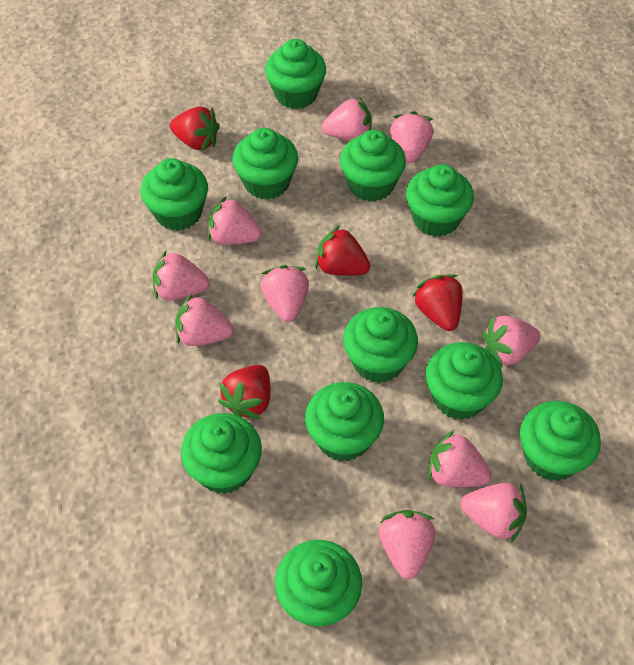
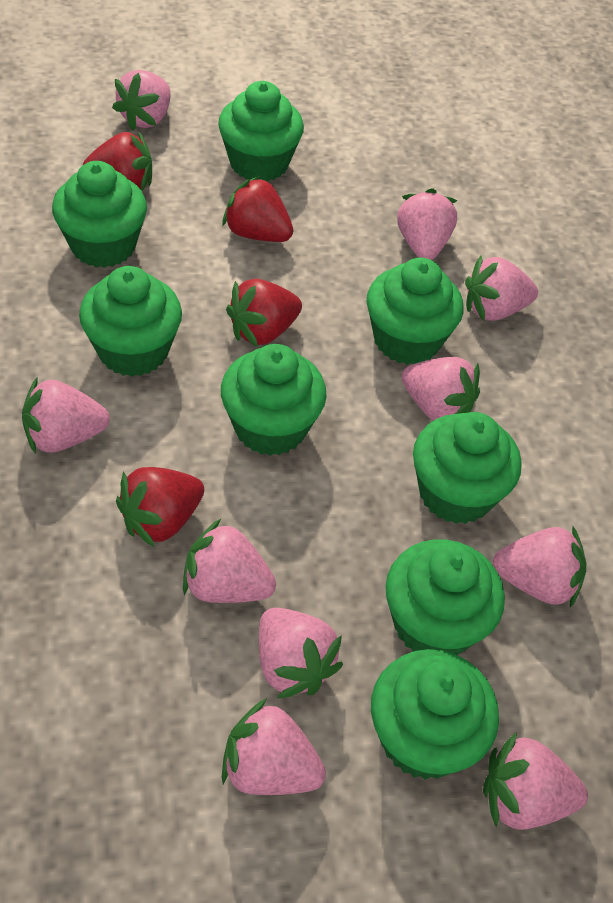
green cupcake: 11 -> 8

